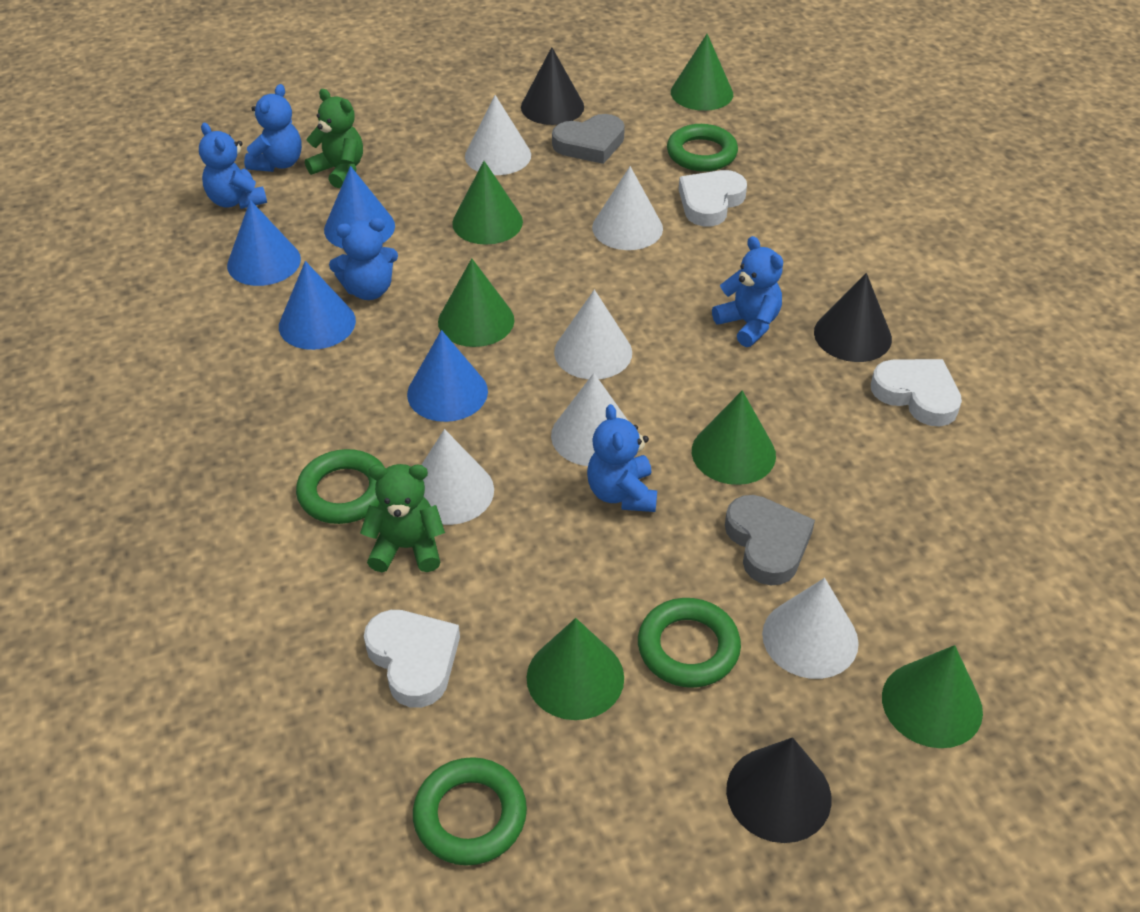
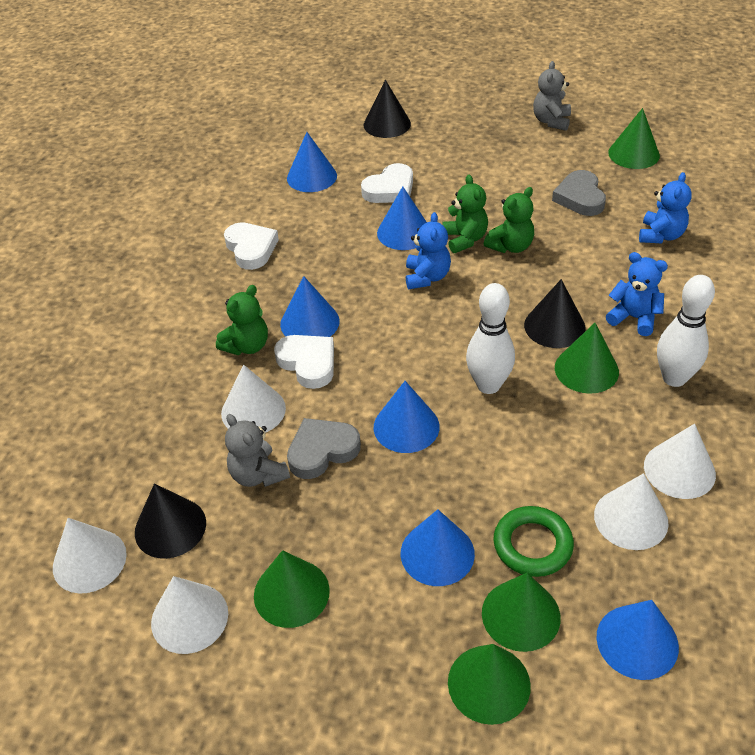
blue cone: 4 -> 6
blue teddy bear: 5 -> 3
green cone: 6 -> 5
green ring: 4 -> 1
green teddy bear: 2 -> 3
grey teddy bear: 0 -> 2
white bowling pin: 0 -> 2
white cone: 6 -> 5

